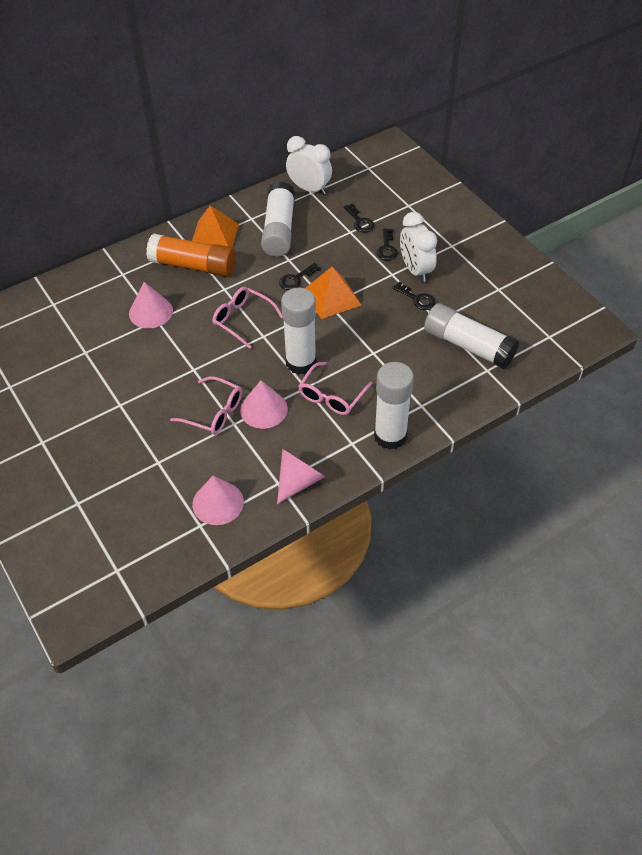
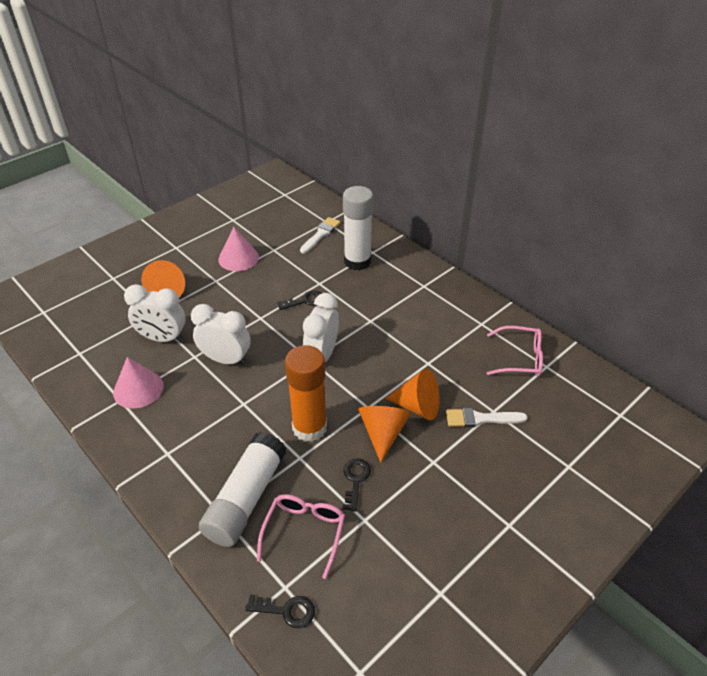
black key: 4 -> 3
orange cone: 0 -> 3
orange pyramid: 2 -> 0
pink cone: 4 -> 2
pink glasses: 3 -> 2
white brush: 0 -> 2
white clock: 2 -> 3
white glue stick: 4 -> 2

